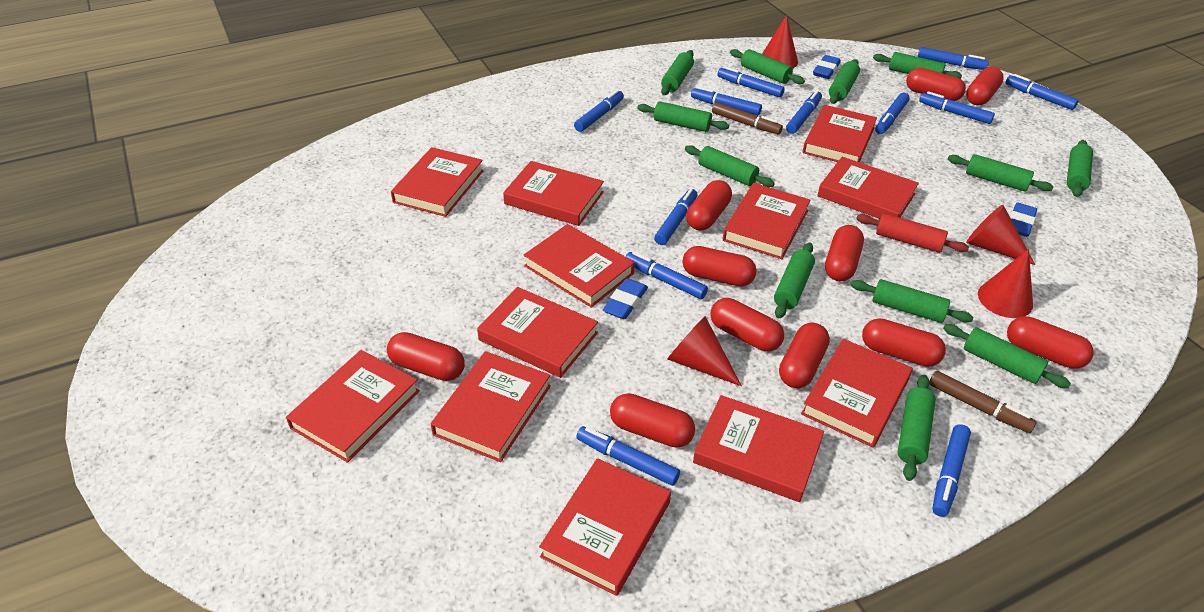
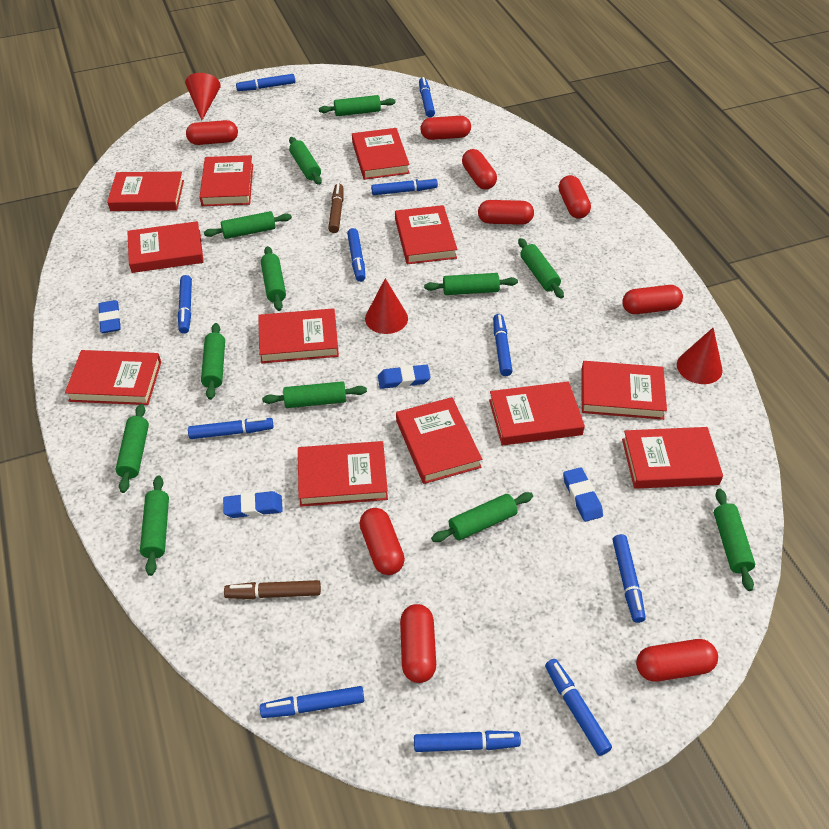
blue eraser: 3 -> 4
blue marker: 12 -> 11
red capsule: 11 -> 9
red cone: 4 -> 3
red rolling pin: 1 -> 0

